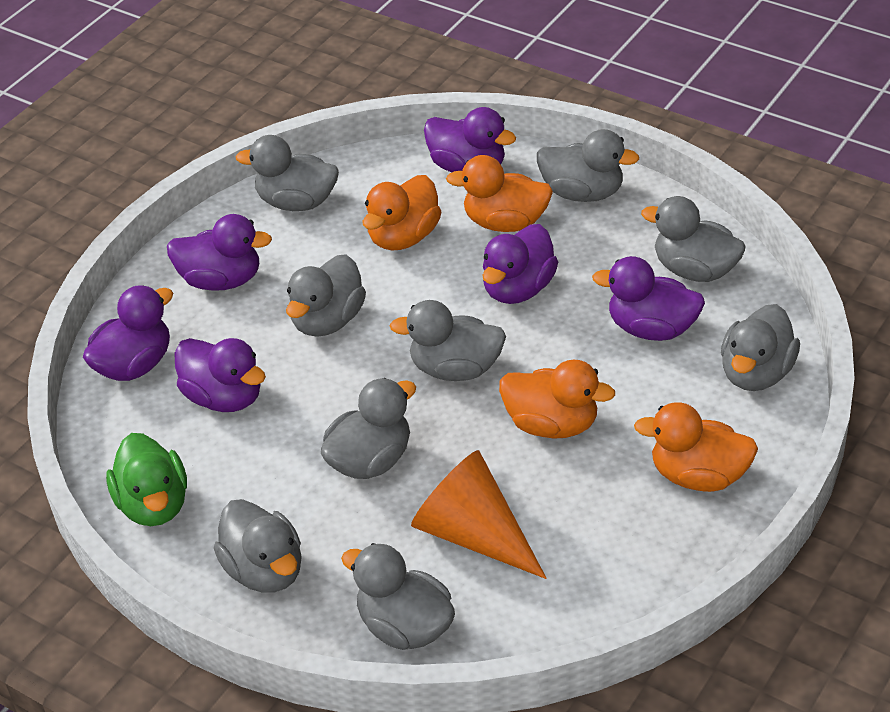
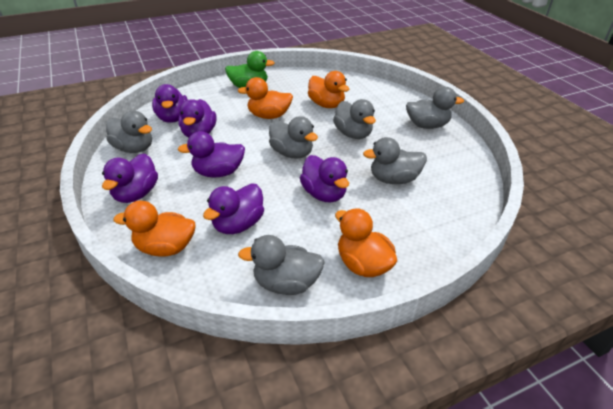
grey duck: 9 -> 6
orange cone: 1 -> 0

